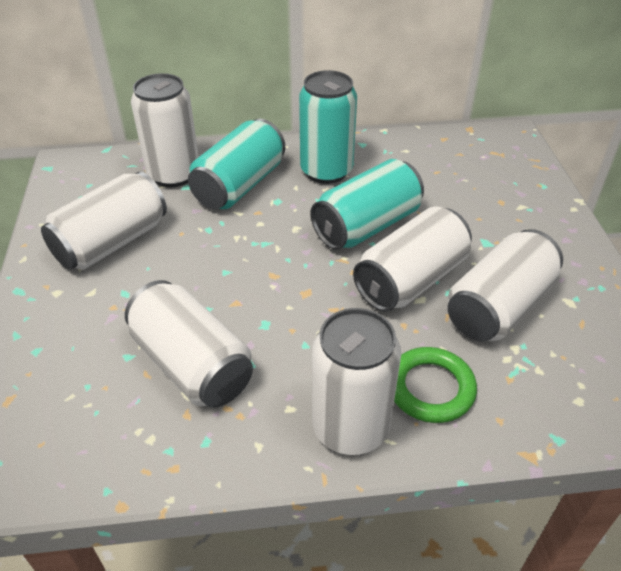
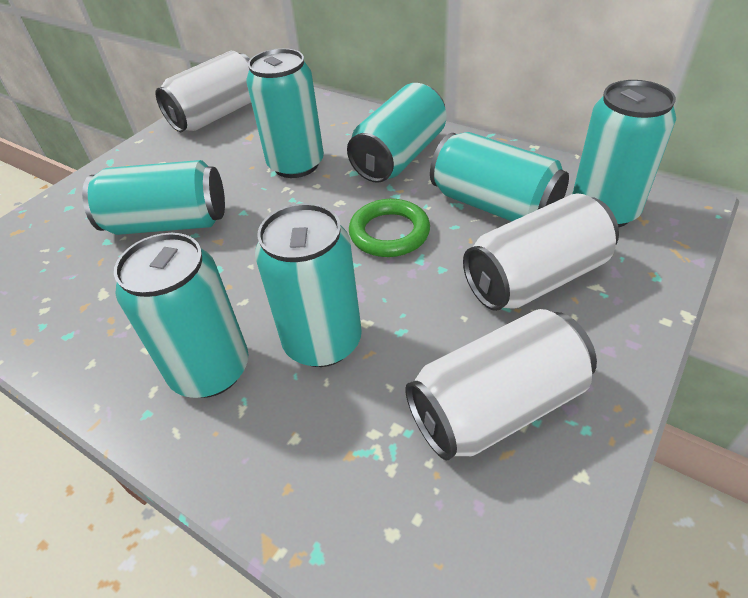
turquoise can: 3 -> 7
white can: 6 -> 3

